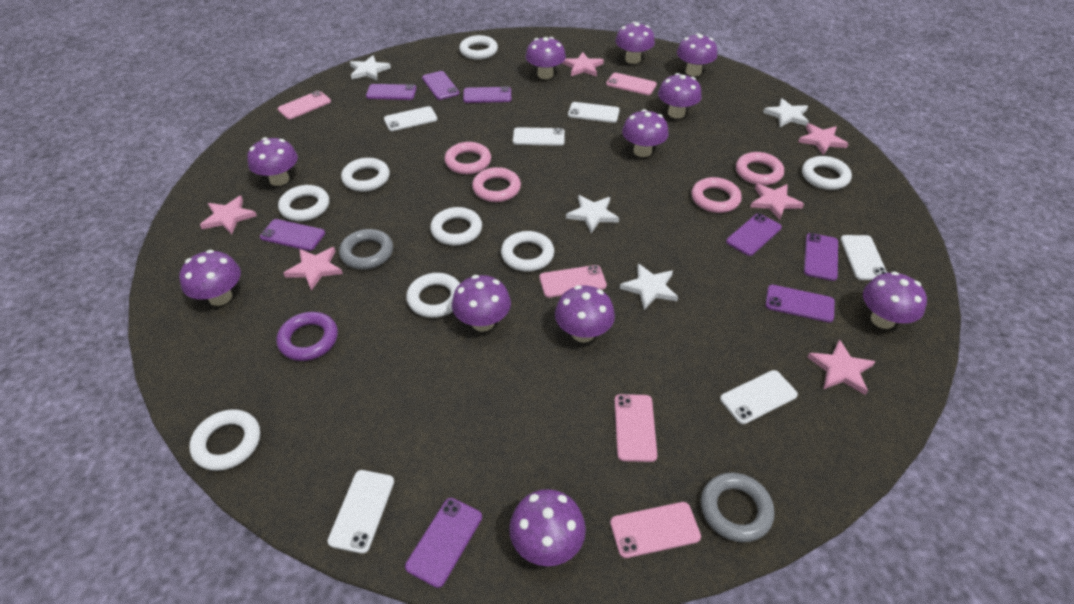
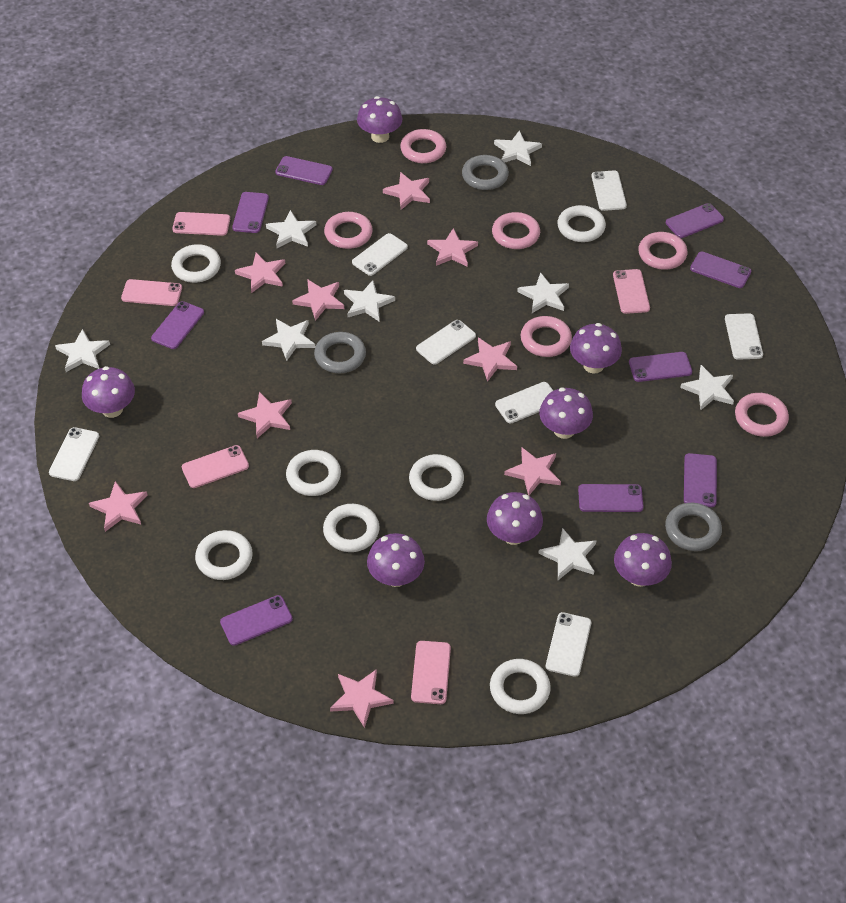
grey ring: 2 -> 3
pink ring: 4 -> 6
pink star: 6 -> 9
purple mushroom: 11 -> 7
purple phone: 8 -> 9
purple ring: 1 -> 0
white phone: 6 -> 7
white ring: 8 -> 7
white star: 4 -> 8

